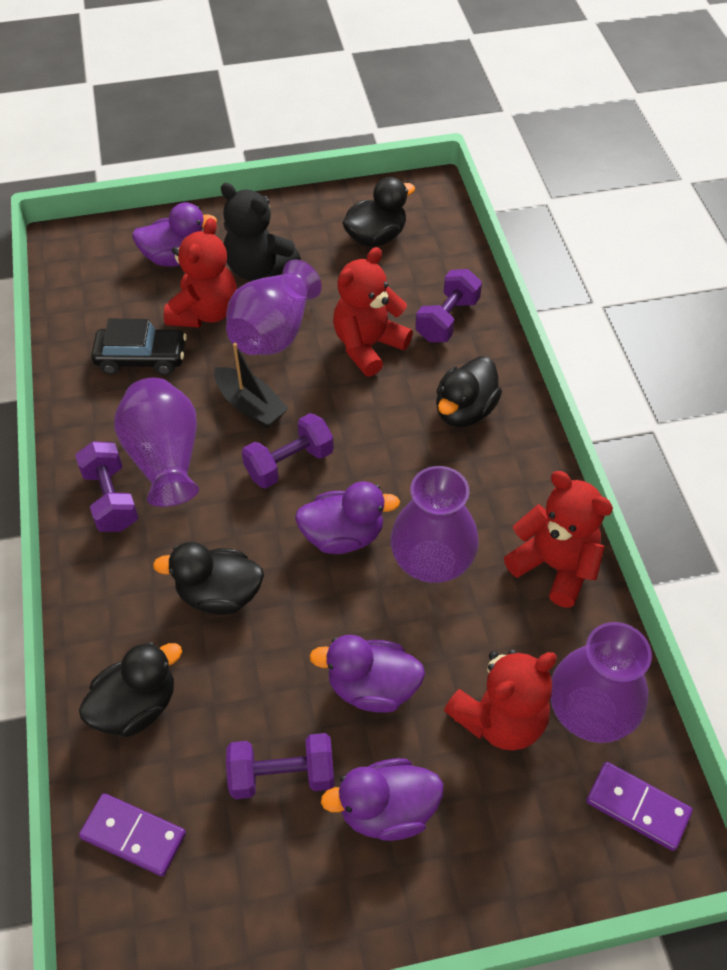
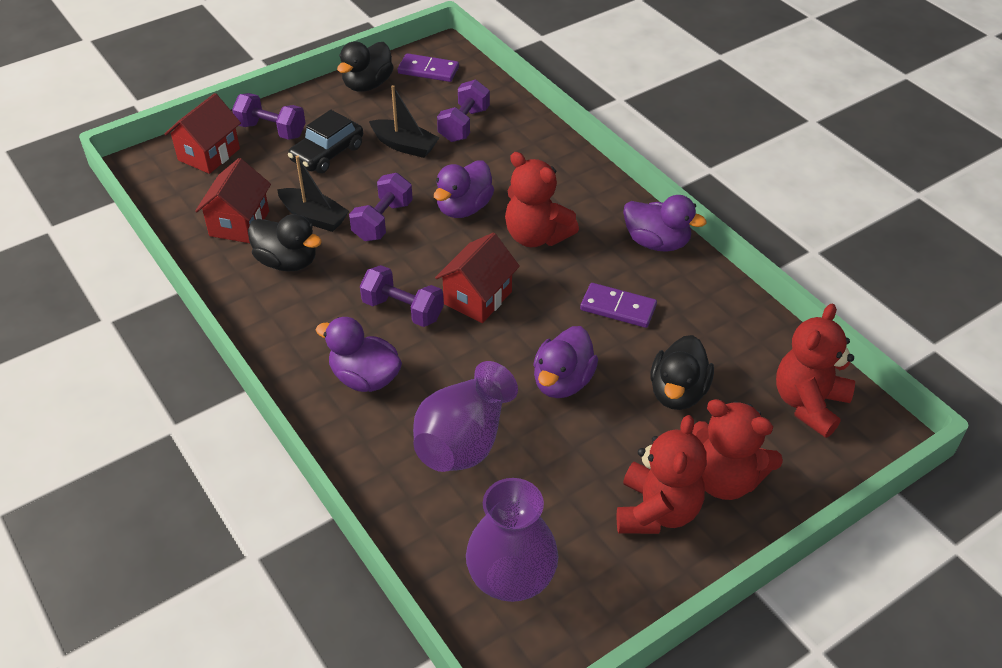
black boat: 1 -> 2
black duck: 4 -> 3
black teddy bear: 1 -> 0
purple vase: 4 -> 2
red house: 0 -> 3

